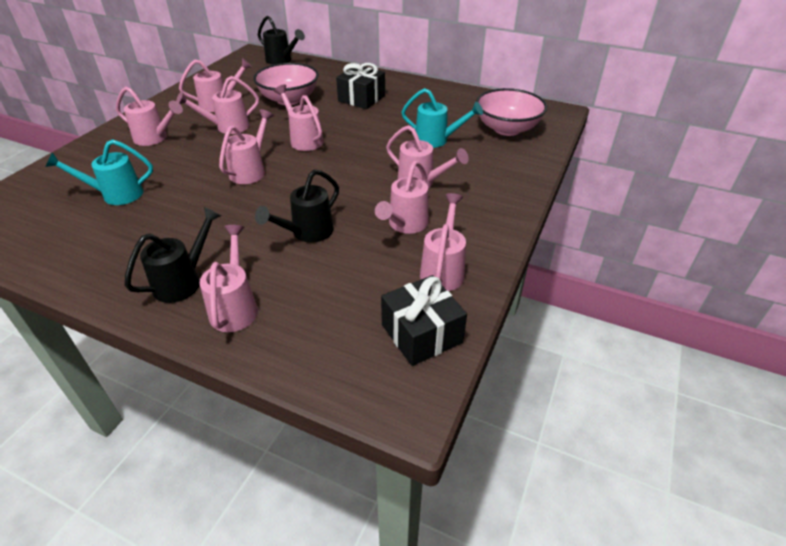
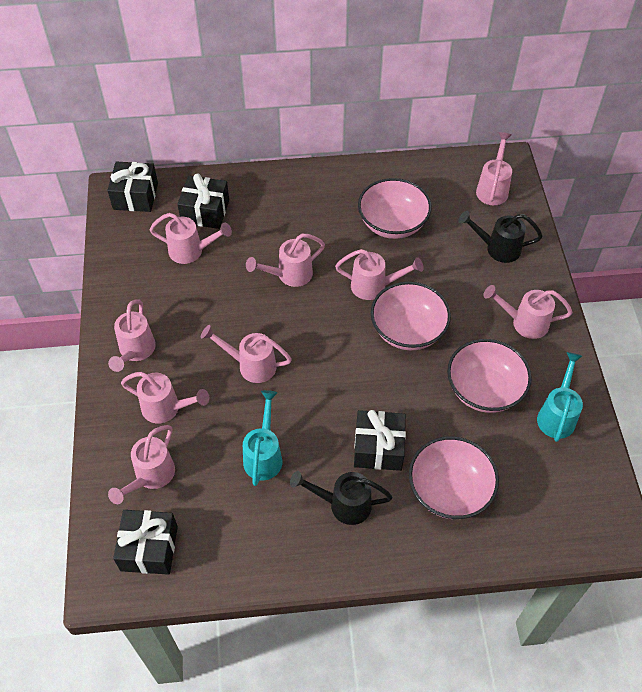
black gift: 2 -> 4
black watering can: 3 -> 2
pink bowl: 2 -> 4

